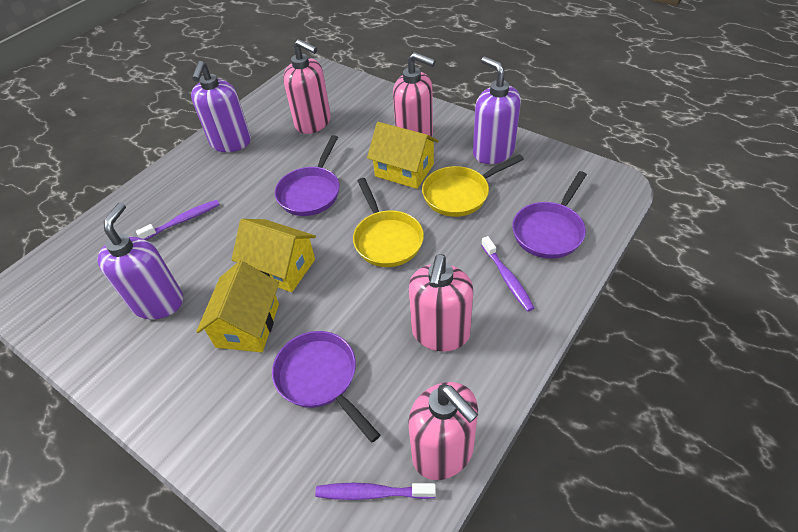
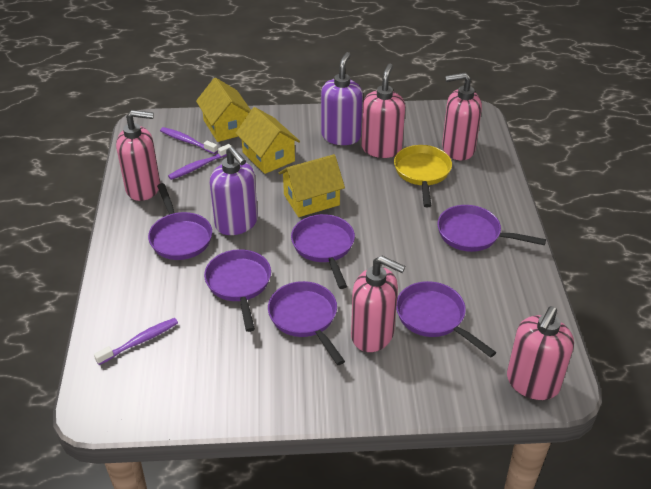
pink soap dispenser: 4 -> 5
purple pan: 3 -> 6
purple soap dispenser: 3 -> 2
yellow pan: 2 -> 1

